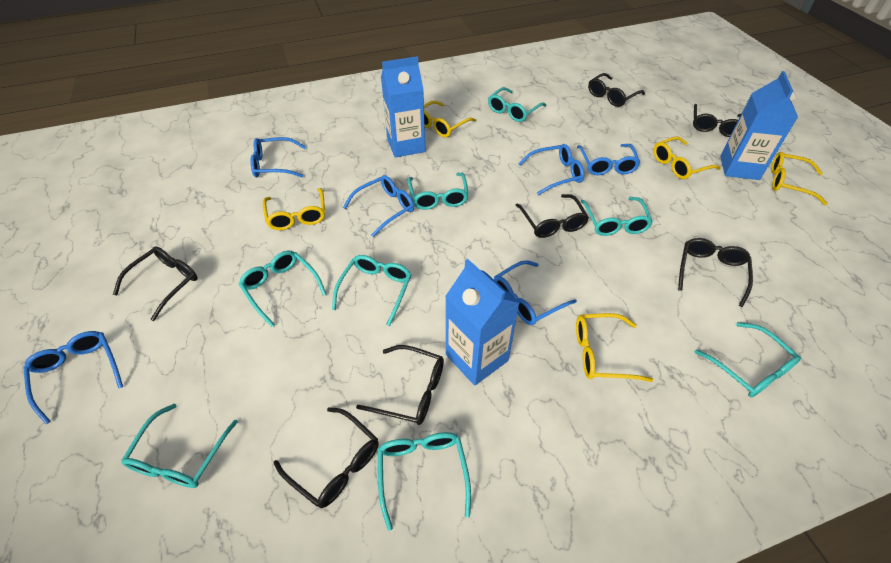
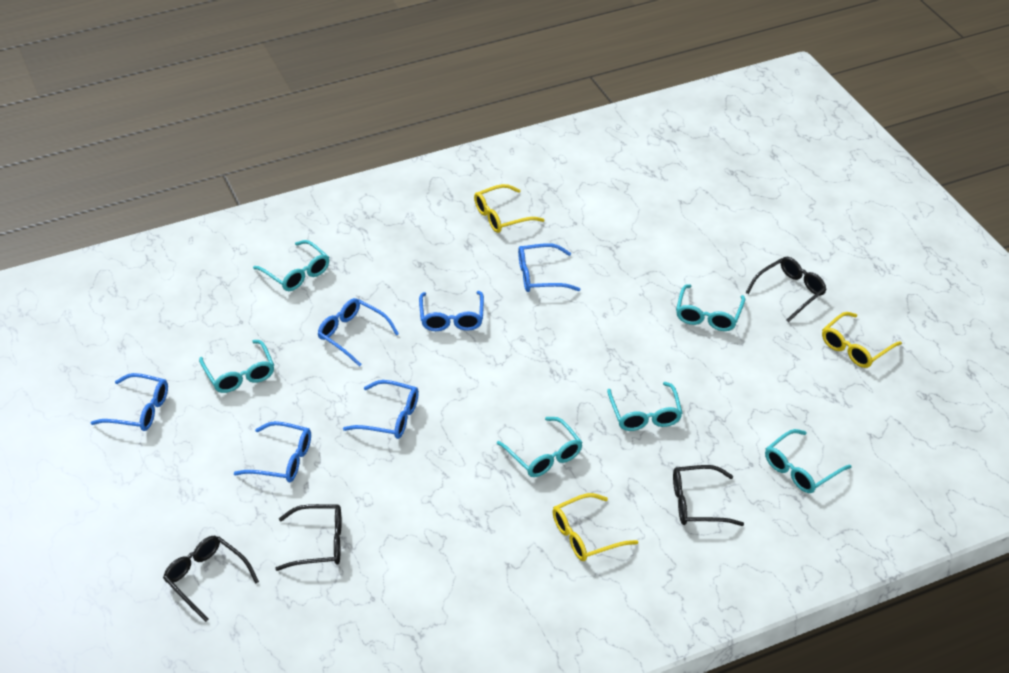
black glasses: 7 -> 4
blue carton: 3 -> 0
turquoise glasses: 8 -> 6
yellow glasses: 5 -> 3

